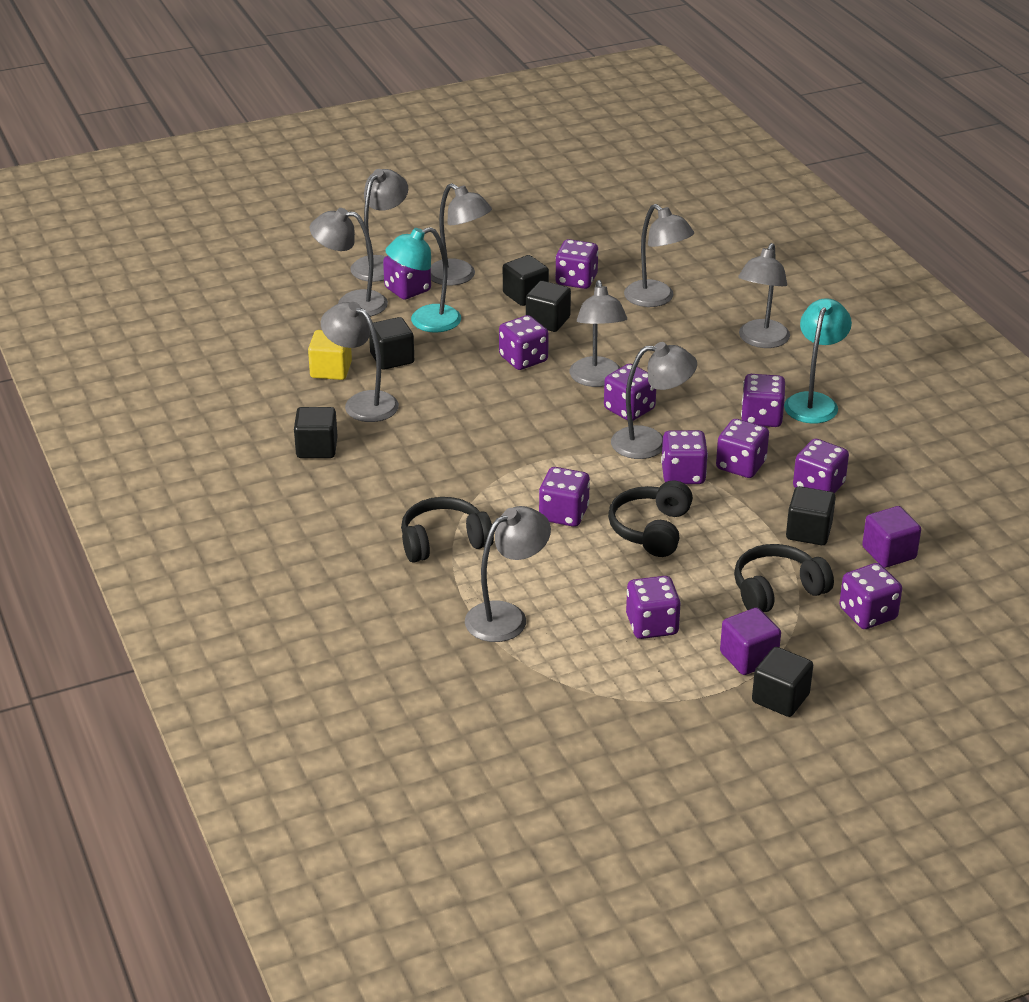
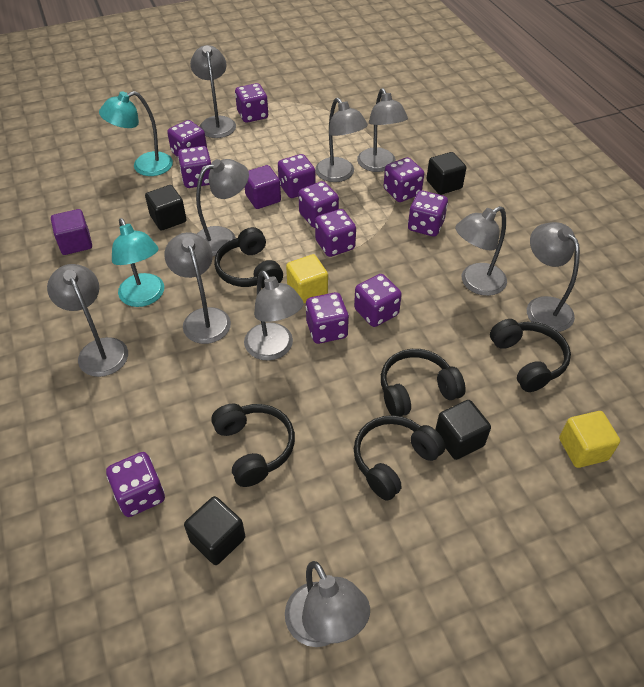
black cube: 6 -> 4
black headphones: 3 -> 5
grey lamp: 9 -> 10
yellow cube: 1 -> 2

